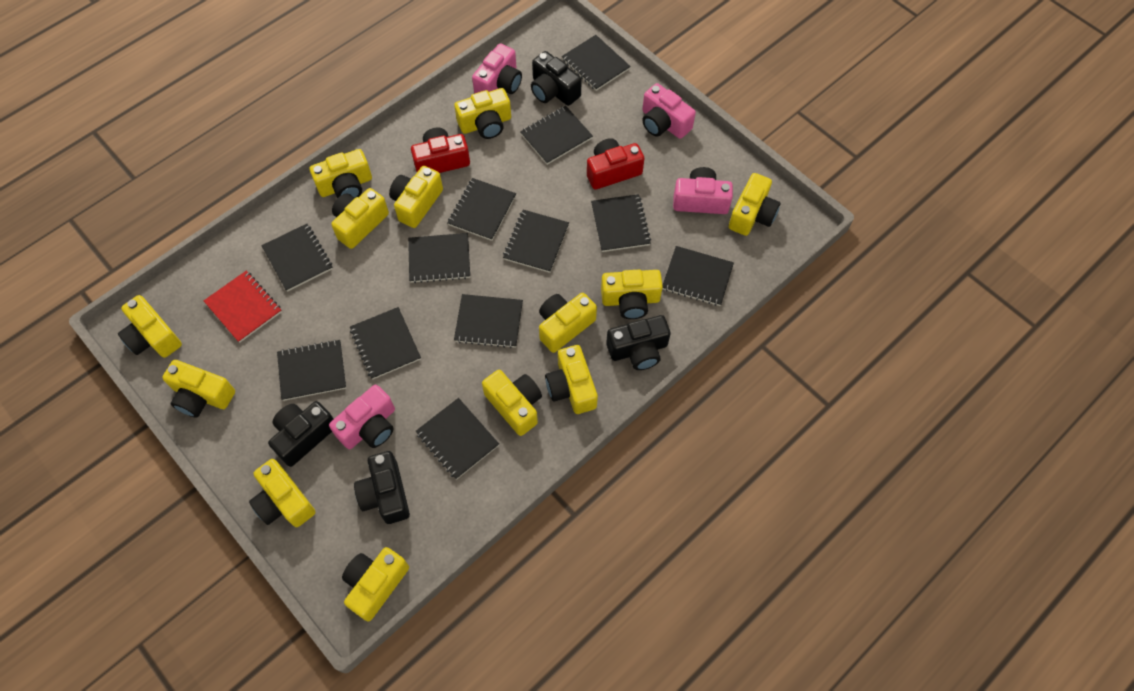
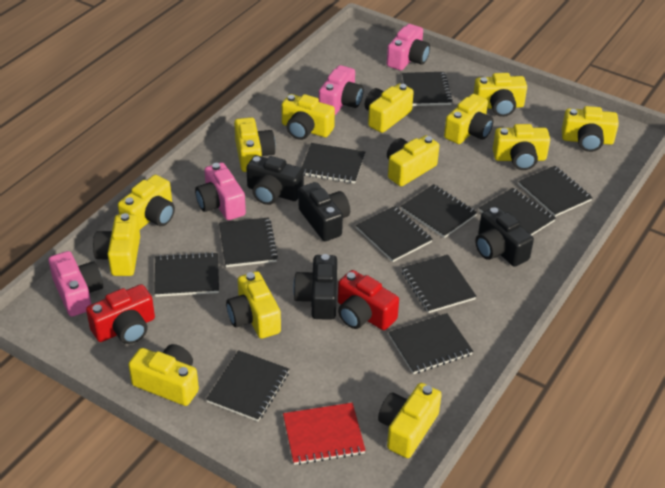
black notebook: 12 -> 11

